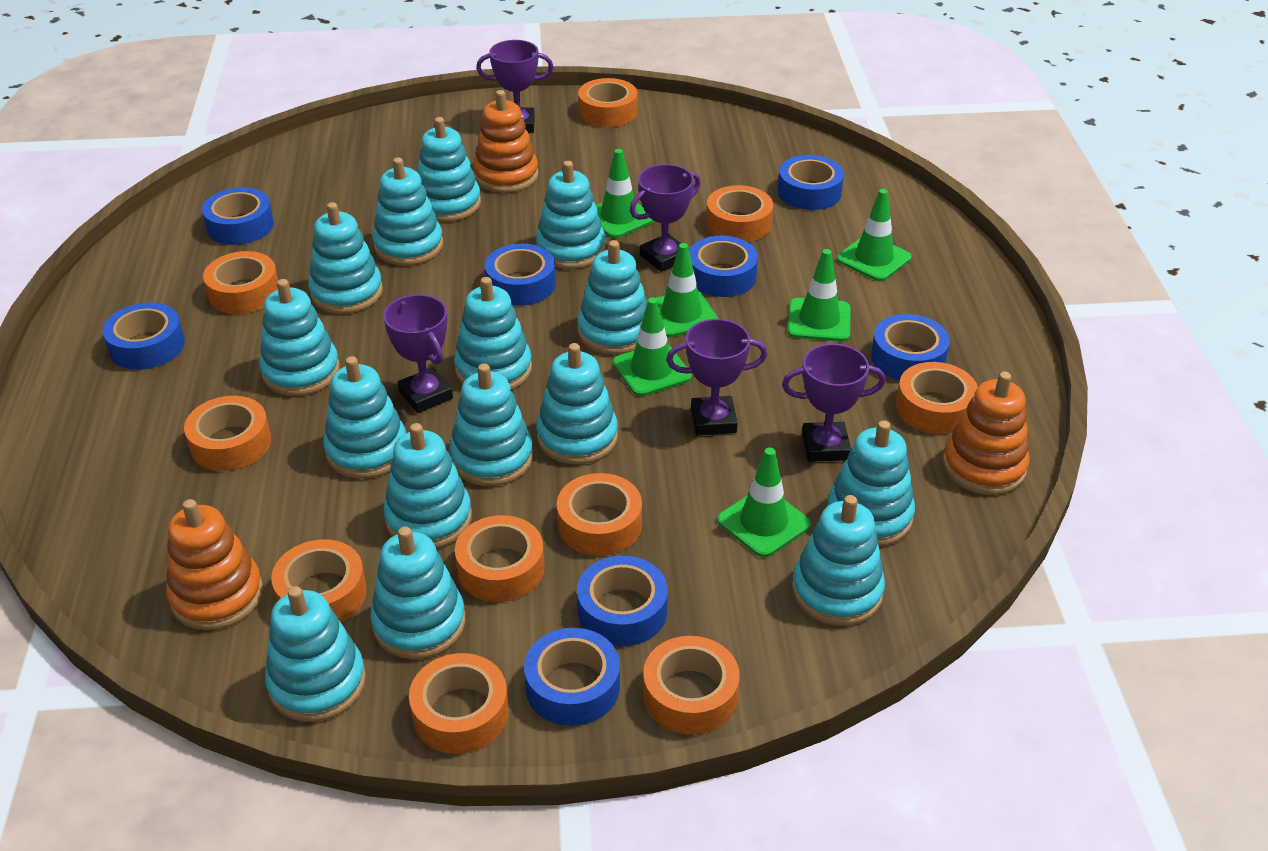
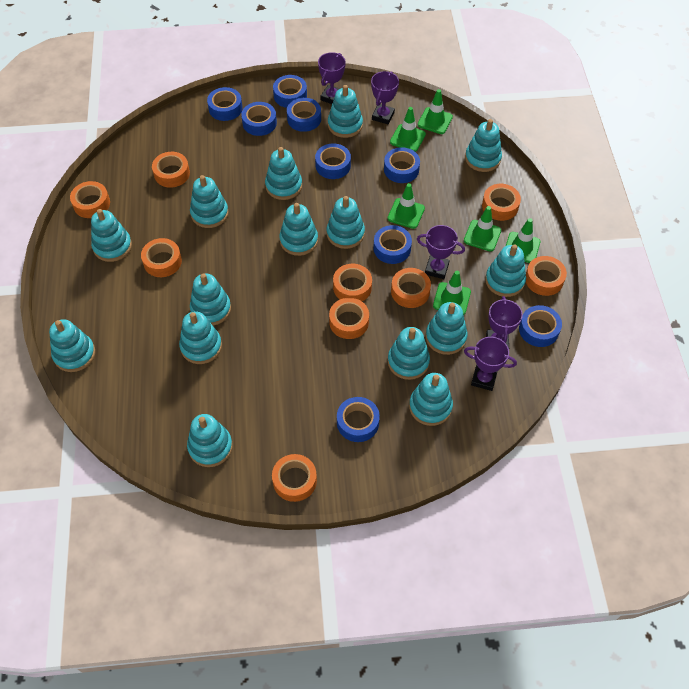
blue tape: 8 -> 9
orange stacking toy: 3 -> 0
orange tape: 10 -> 9

